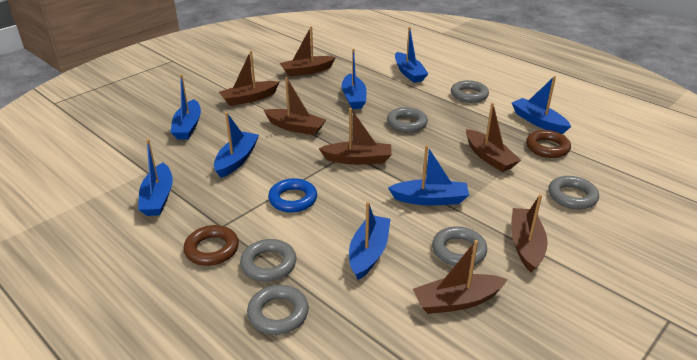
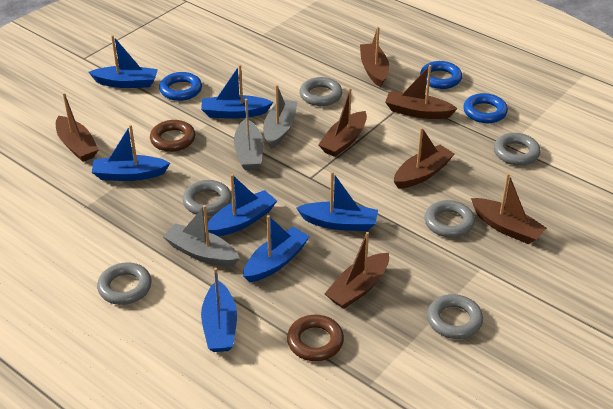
blue boat: 8 -> 7
blue ring: 1 -> 3
grey boat: 0 -> 3

